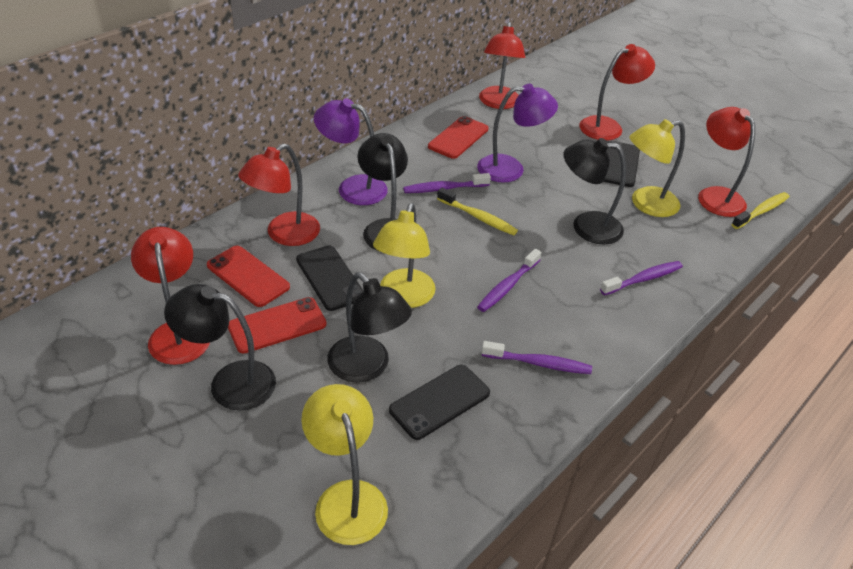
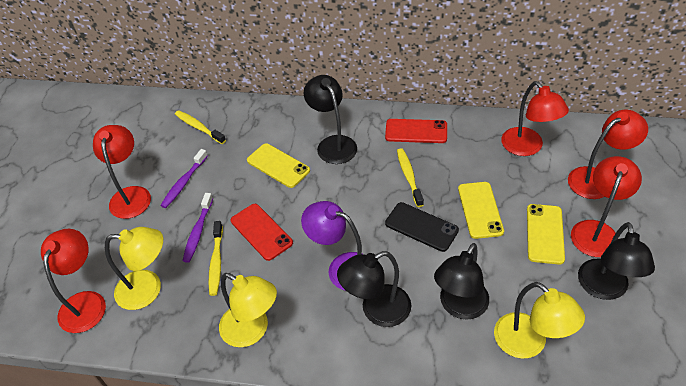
black phone: 3 -> 1
purple lamp: 2 -> 1
purple toothbrush: 4 -> 2
red phone: 3 -> 2
yellow phone: 0 -> 3
yellow toothbrush: 2 -> 3

